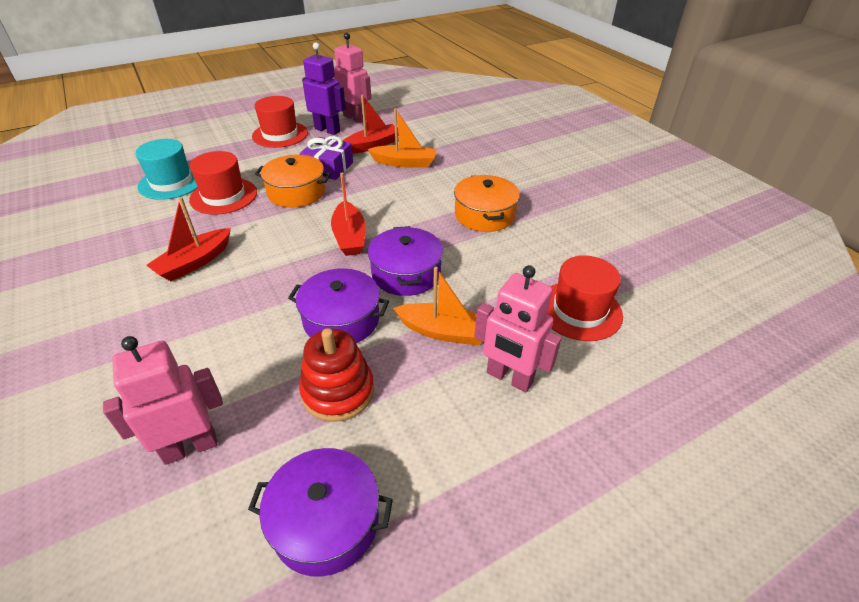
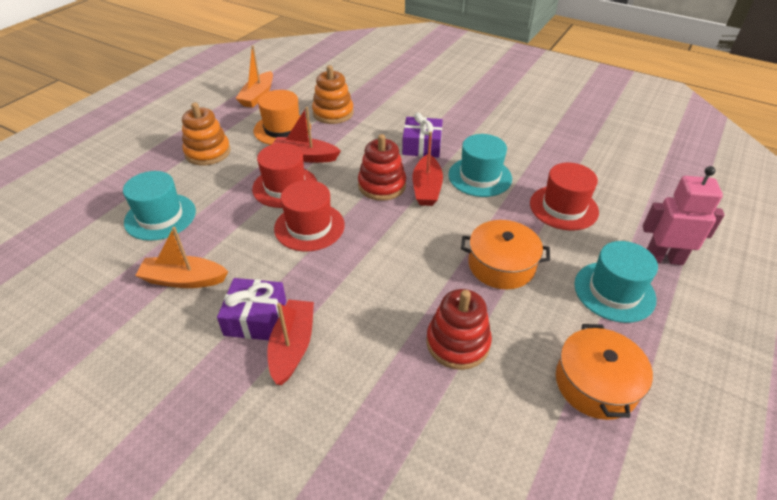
orange hat: 0 -> 1
orange stacking toy: 0 -> 2
pink robot: 3 -> 1
purple gift: 1 -> 2
purple pot: 3 -> 0
purple robot: 1 -> 0
red stacking toy: 1 -> 2
turquoise hat: 1 -> 3

